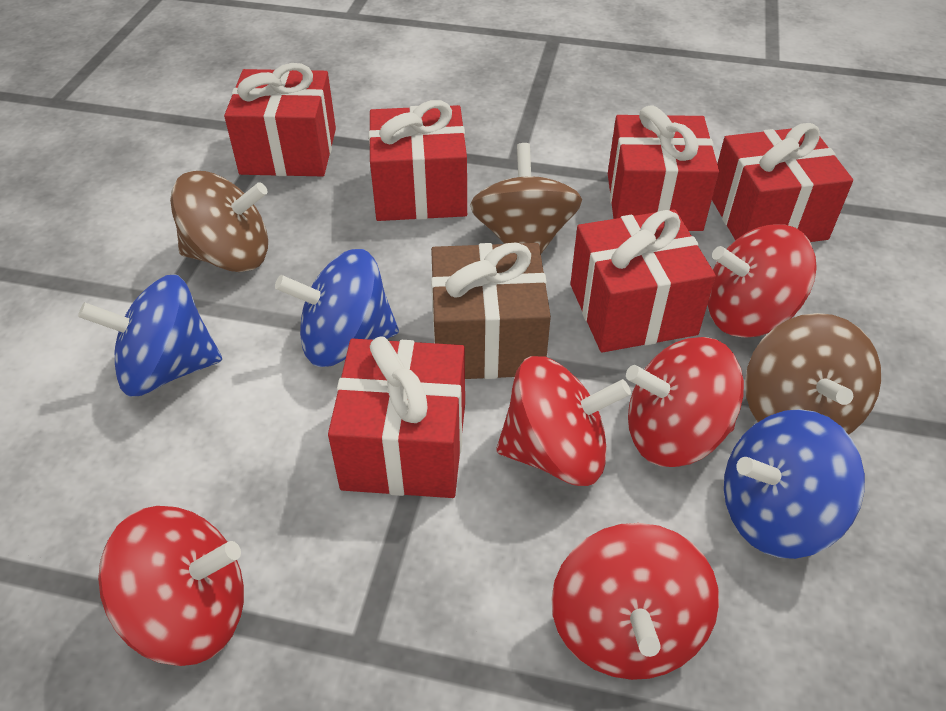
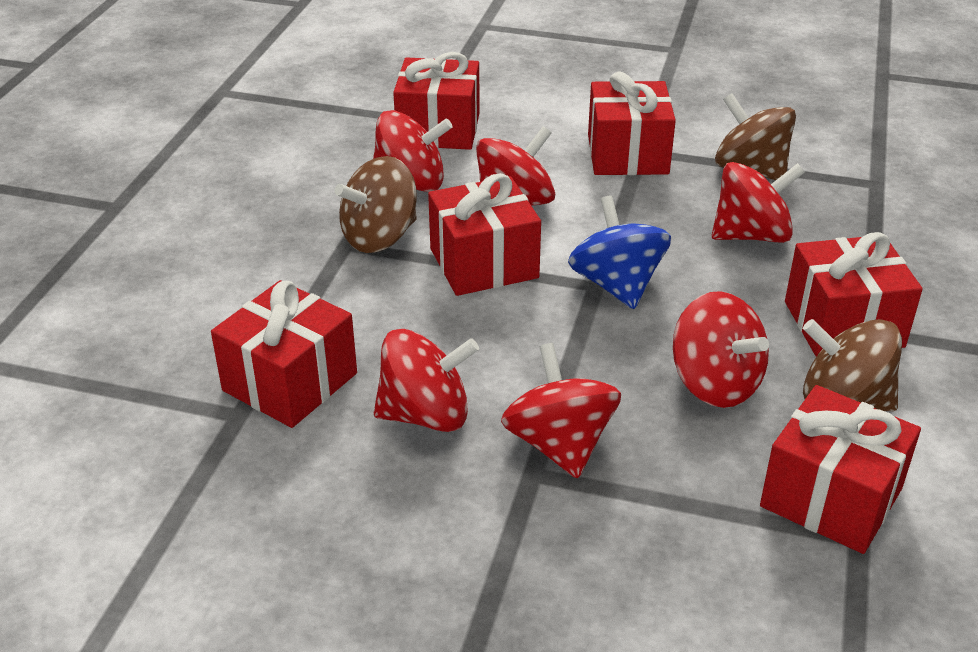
blue spinning top: 3 -> 1
brown gift: 1 -> 0
red spinning top: 5 -> 6

